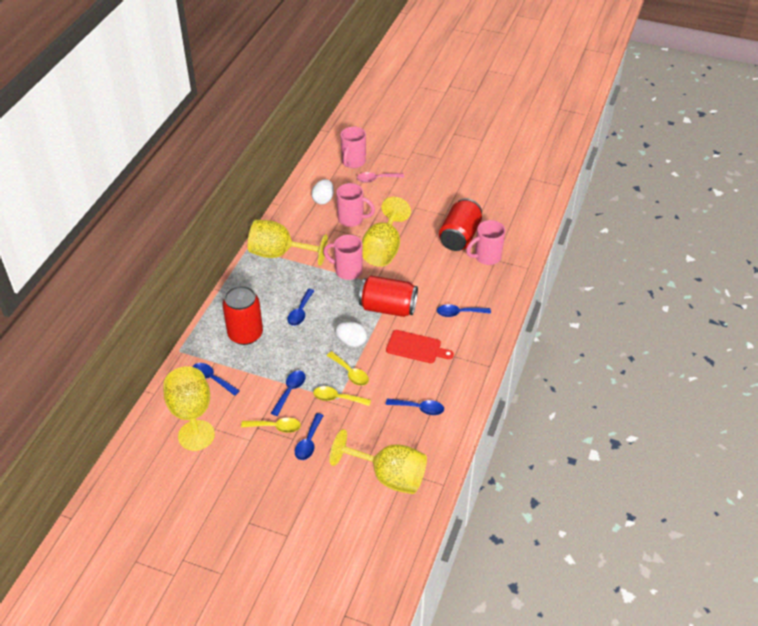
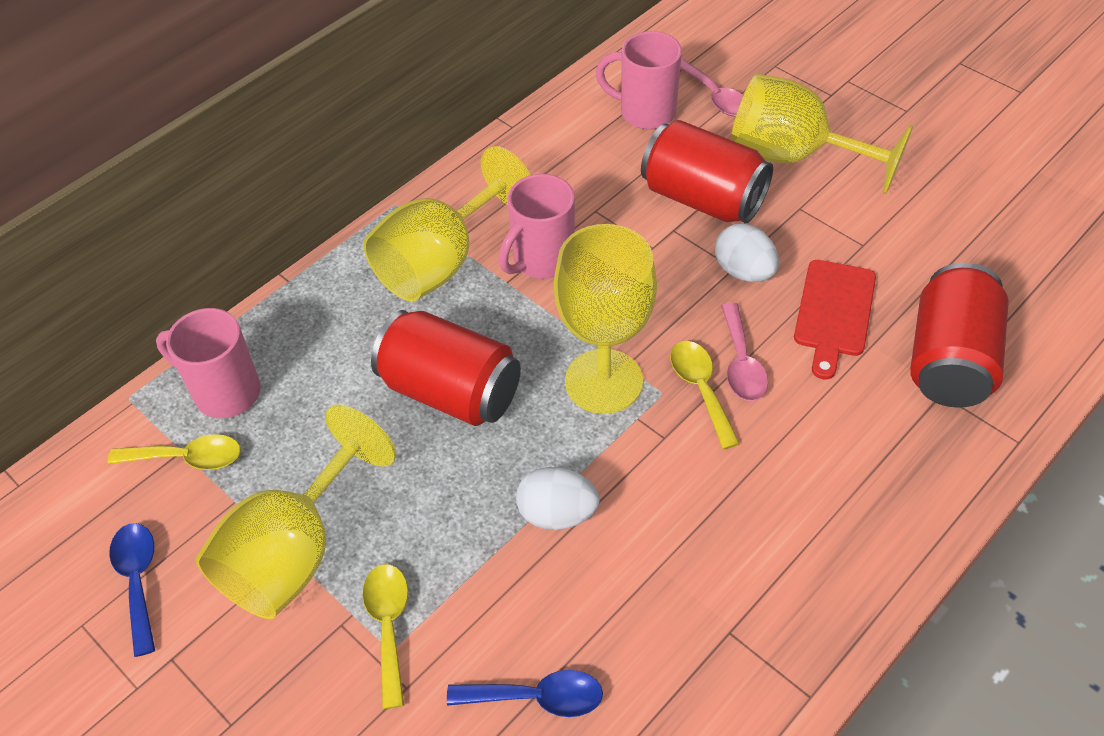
blue spoon: 6 -> 2
pink mug: 4 -> 3
pink spoon: 1 -> 2

